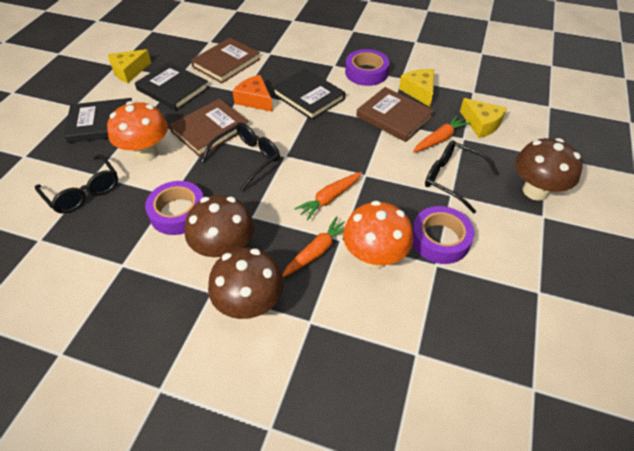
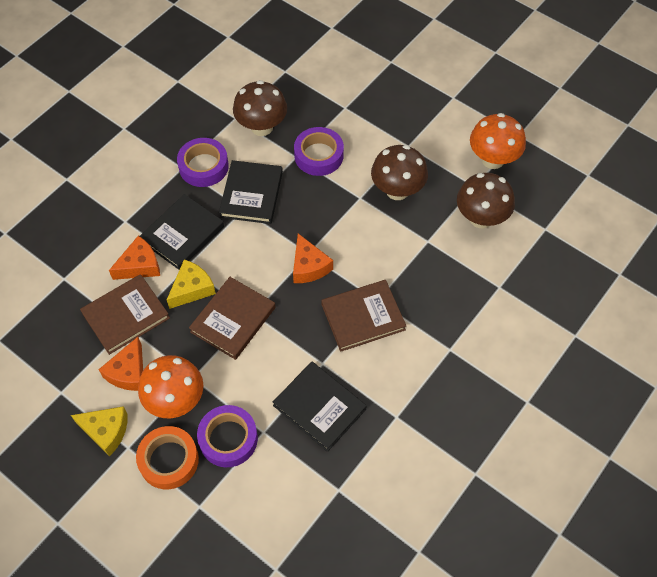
black glasses: 3 -> 0
orange carrot: 3 -> 0
orange cheese: 1 -> 3
orange tape: 0 -> 1
yellow cheese: 3 -> 2

